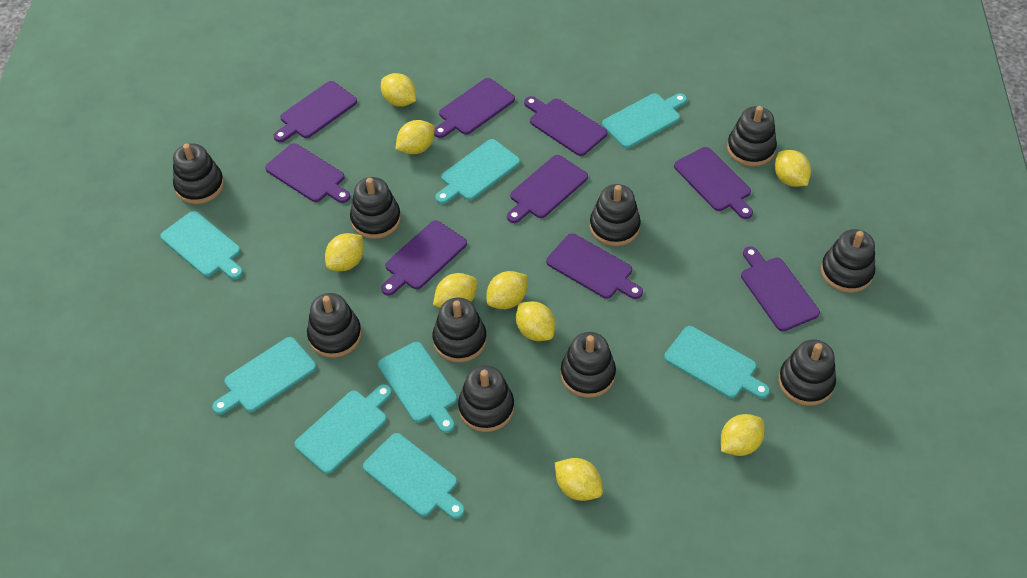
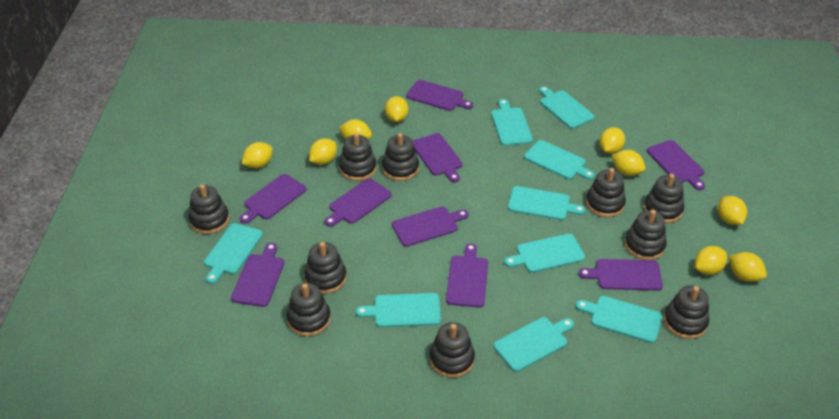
turquoise cutting board: 8 -> 9

